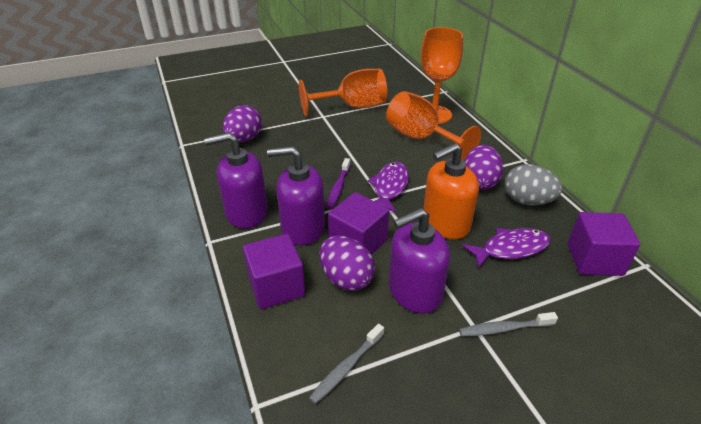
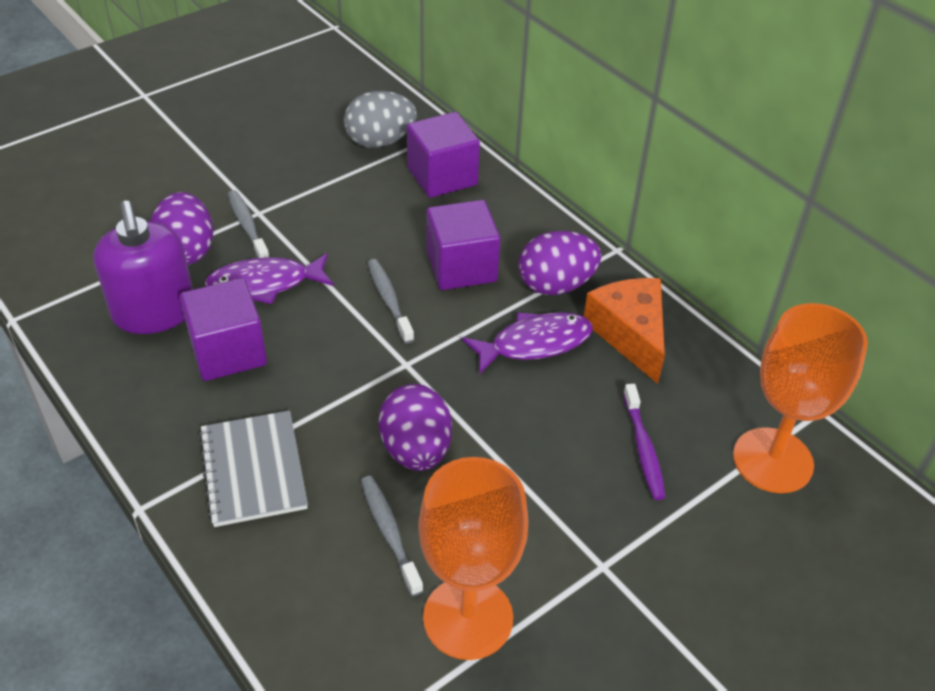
grey notebook: 0 -> 1
grey toothbrush: 2 -> 3
orange cheese: 0 -> 1
orange goblet: 3 -> 2
orange soap dispenser: 1 -> 0
purple soap dispenser: 3 -> 1

